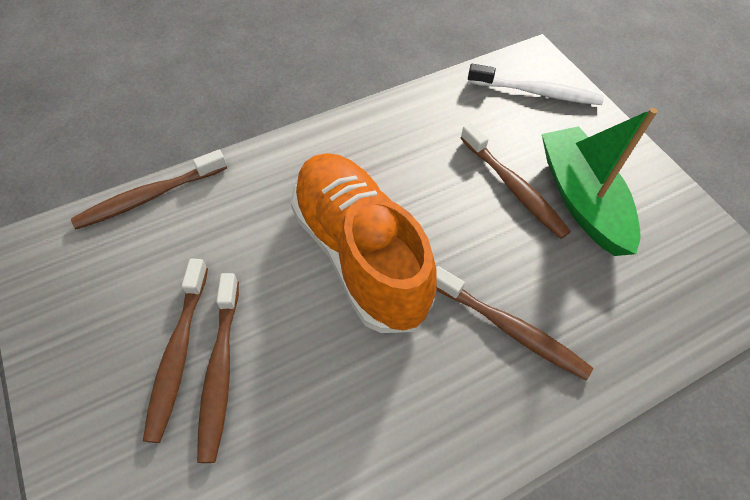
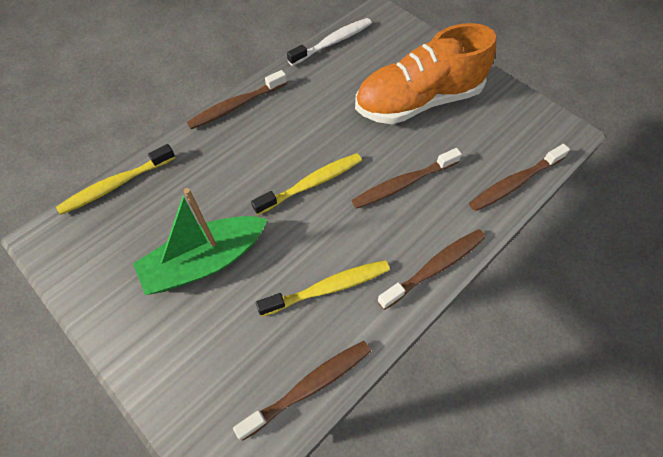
yellow toothbrush: 0 -> 3

